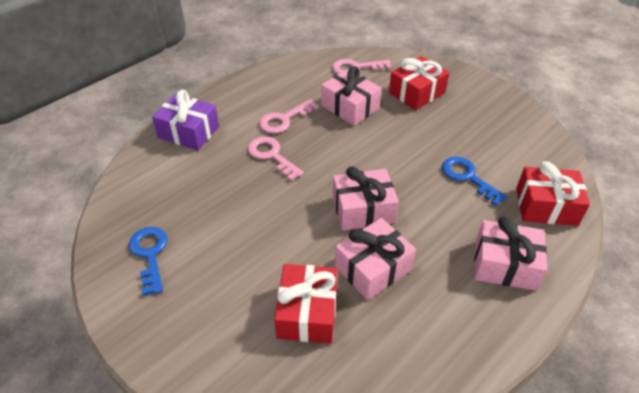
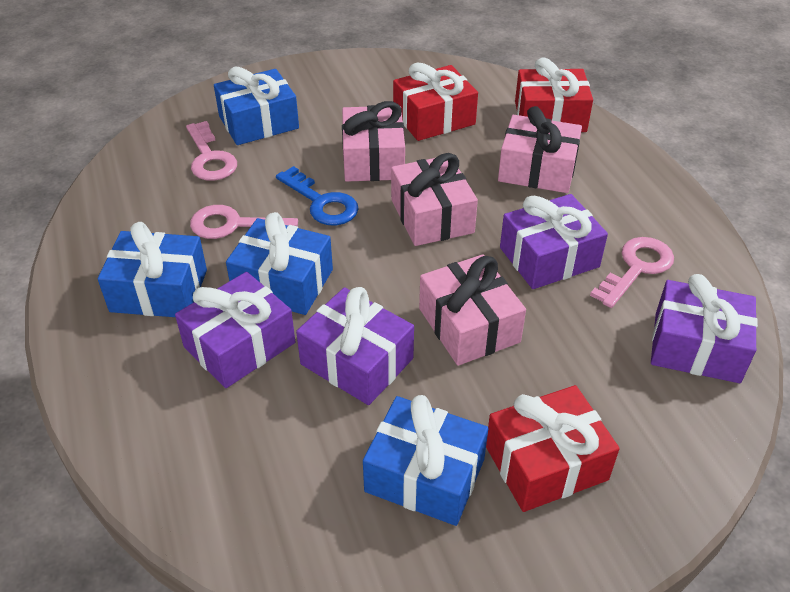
blue gift: 0 -> 4
blue key: 2 -> 1
purple gift: 1 -> 4

